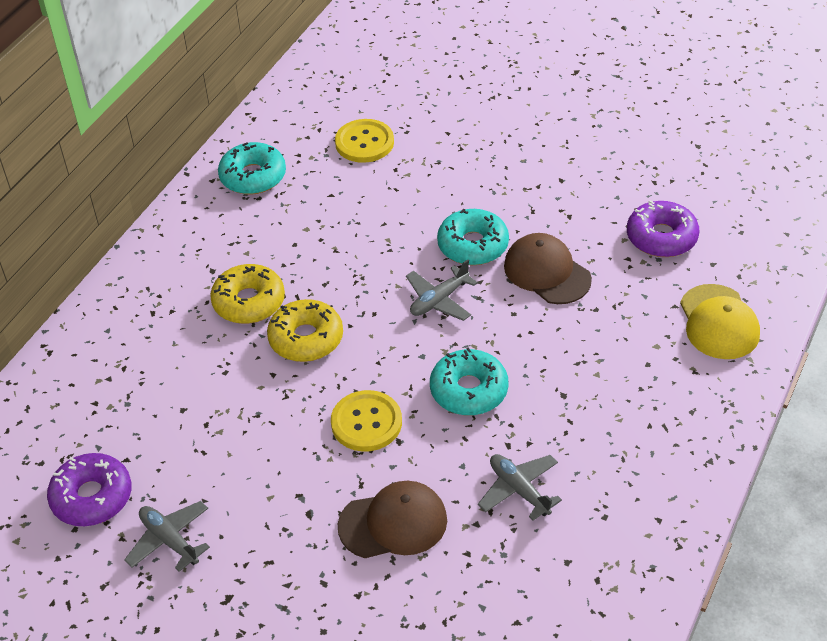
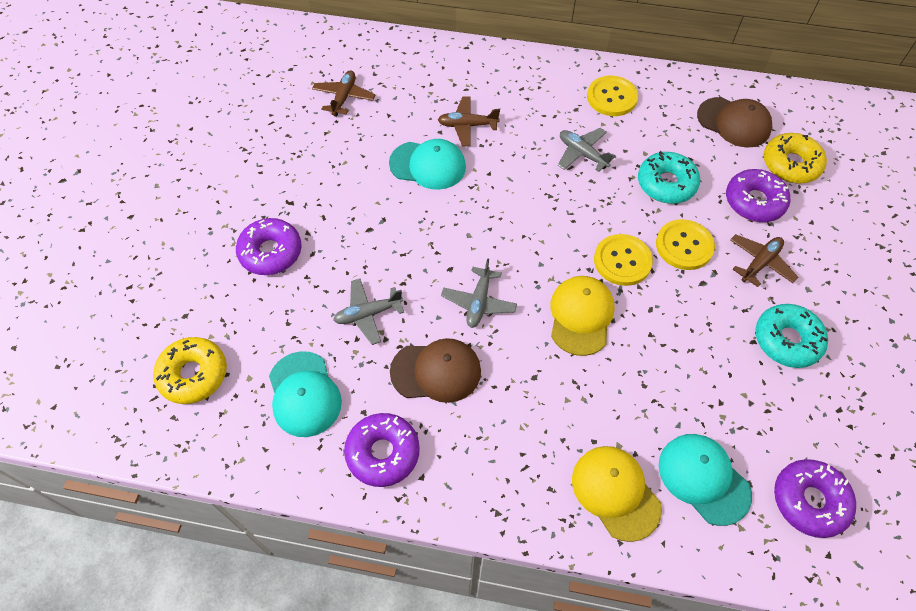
brown plane: 0 -> 3
purple donut: 2 -> 4
turquoise cap: 0 -> 3
turquoise donut: 3 -> 2
yellow button: 2 -> 3
yellow cap: 1 -> 2

